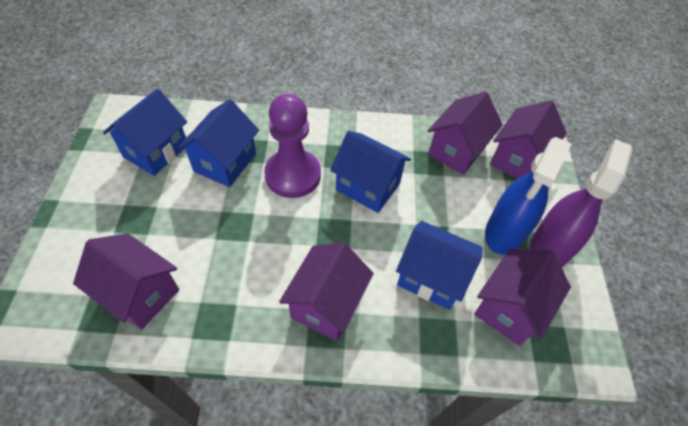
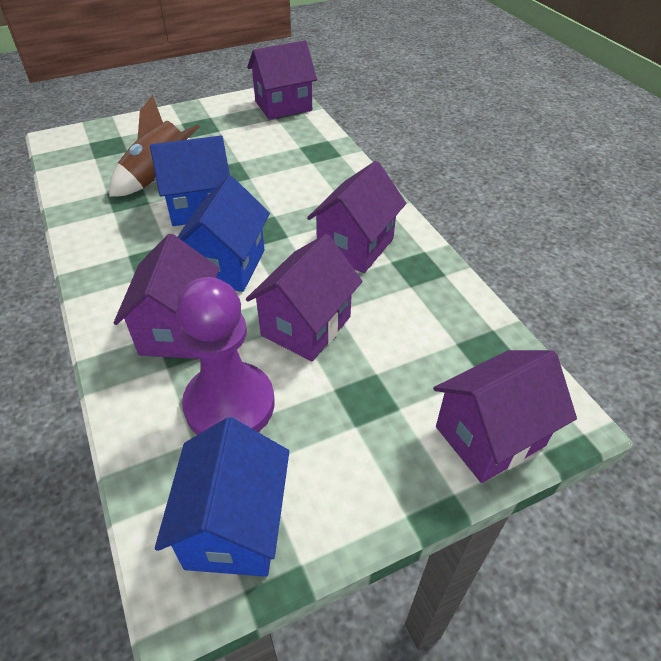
blue house: 4 -> 3
blue spray bottle: 1 -> 0
brown rocket: 0 -> 1
purple spray bottle: 1 -> 0

